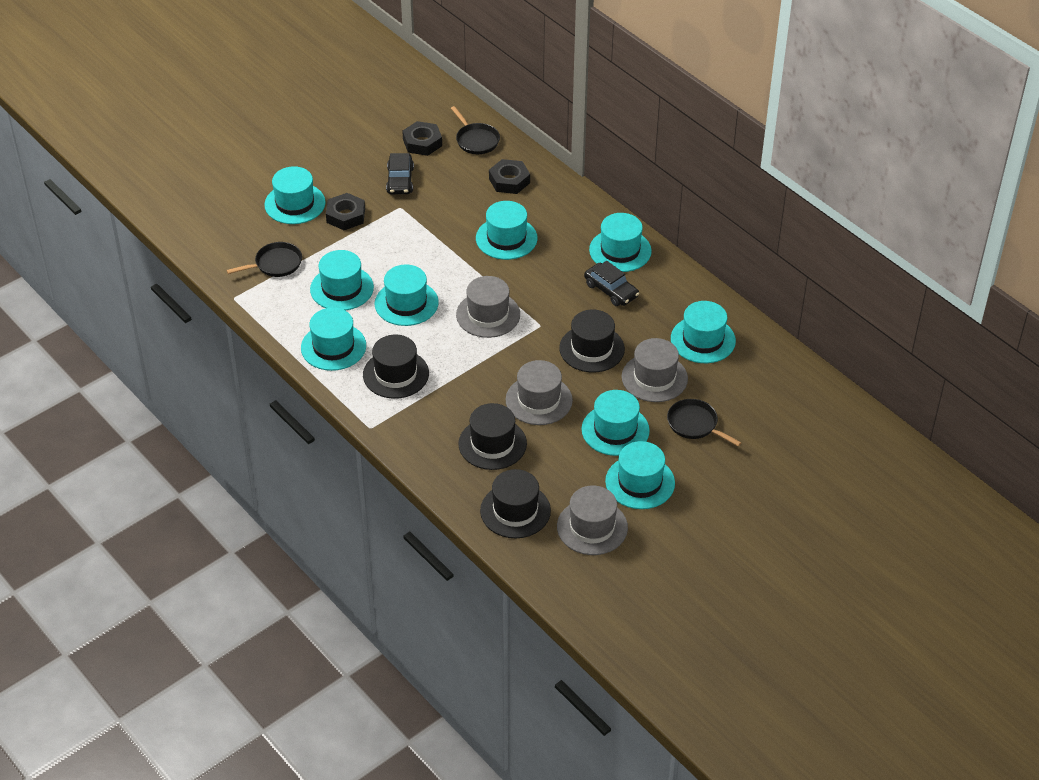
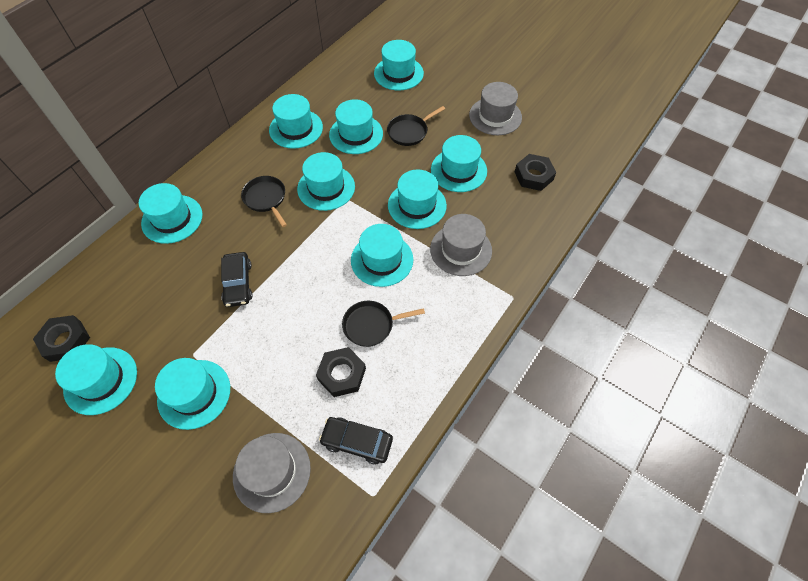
black hat: 4 -> 0
grey hat: 4 -> 3
turquoise hat: 9 -> 10

